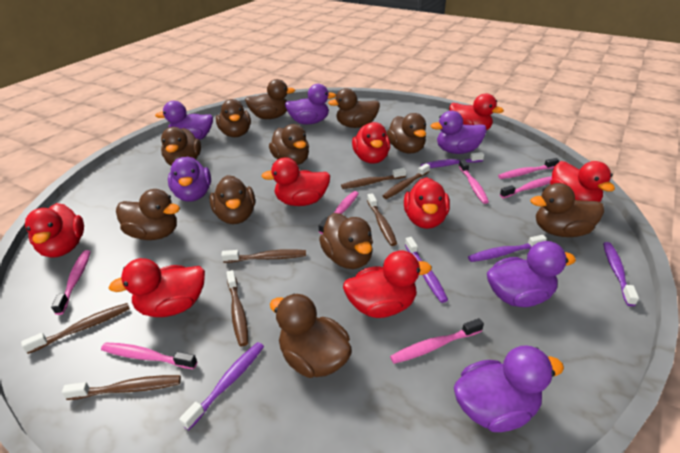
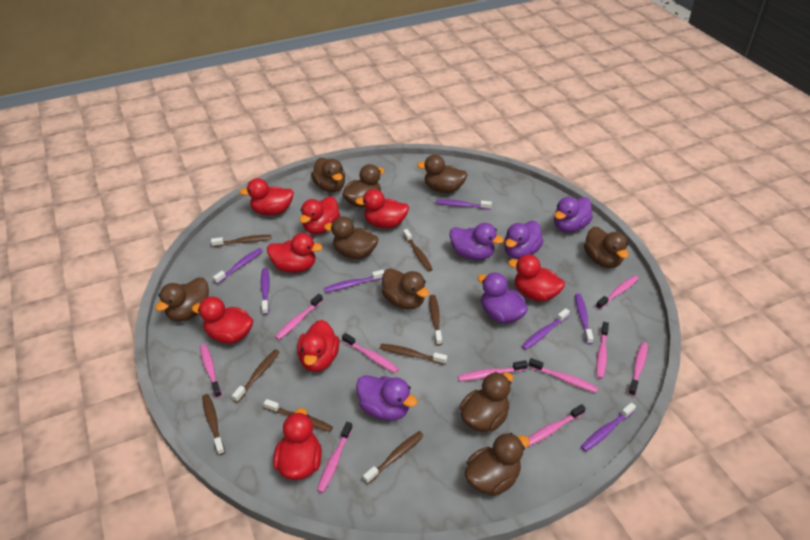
brown duck: 11 -> 9
brown toothbrush: 7 -> 8
pink toothbrush: 7 -> 10
purple duck: 6 -> 5
purple toothbrush: 5 -> 7

